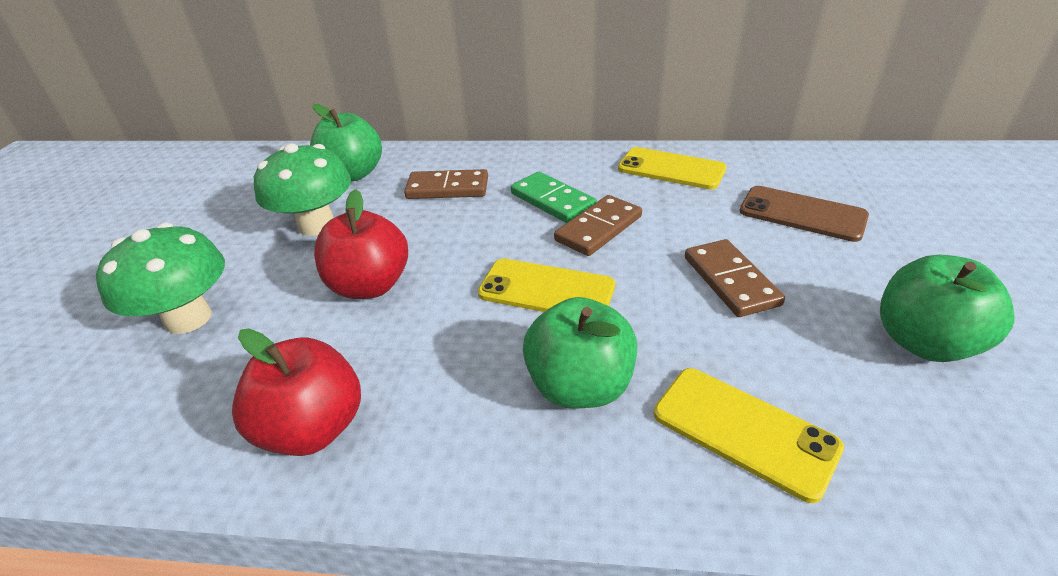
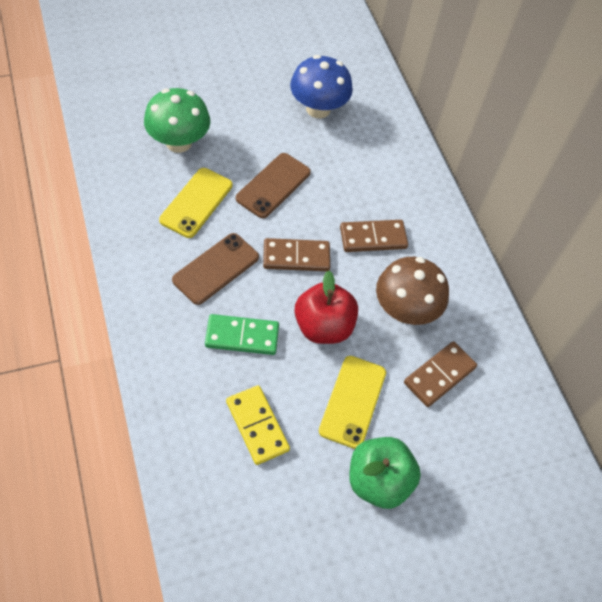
blue mushroom: 0 -> 1
brown mushroom: 0 -> 1
brown phone: 1 -> 2
green apple: 3 -> 1
green mushroom: 2 -> 1
red apple: 2 -> 1
yellow domino: 0 -> 1
yellow phone: 3 -> 2

